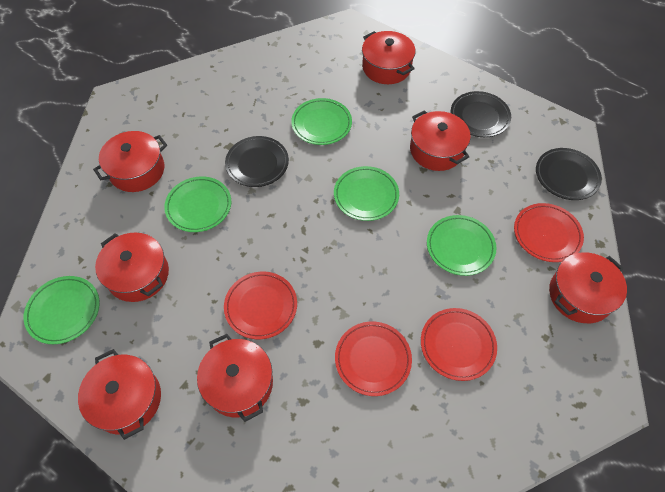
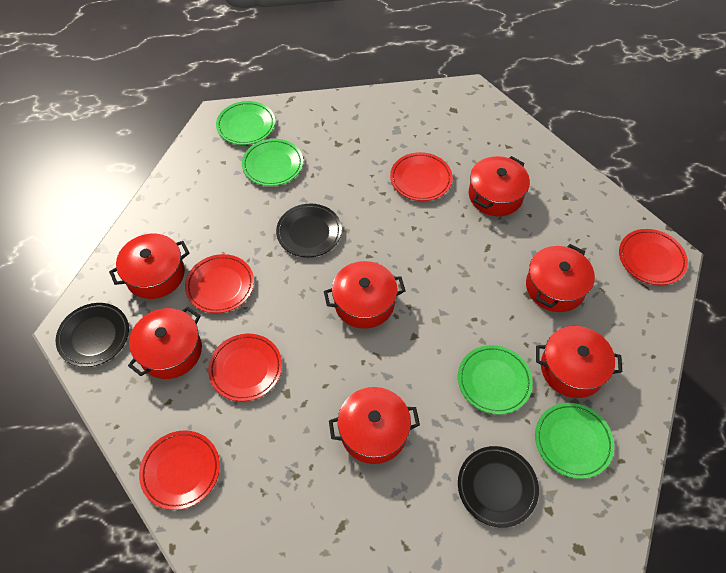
green plate: 5 -> 4
red plate: 4 -> 5

